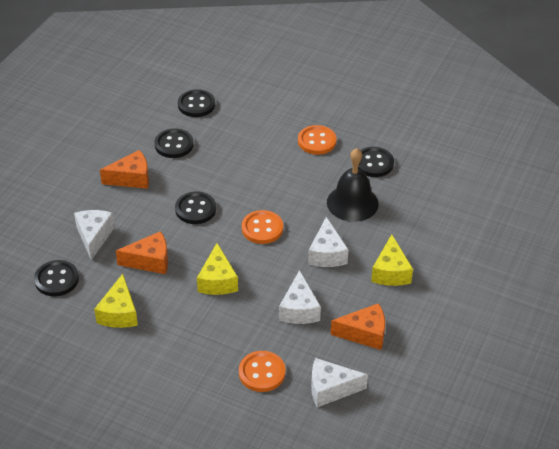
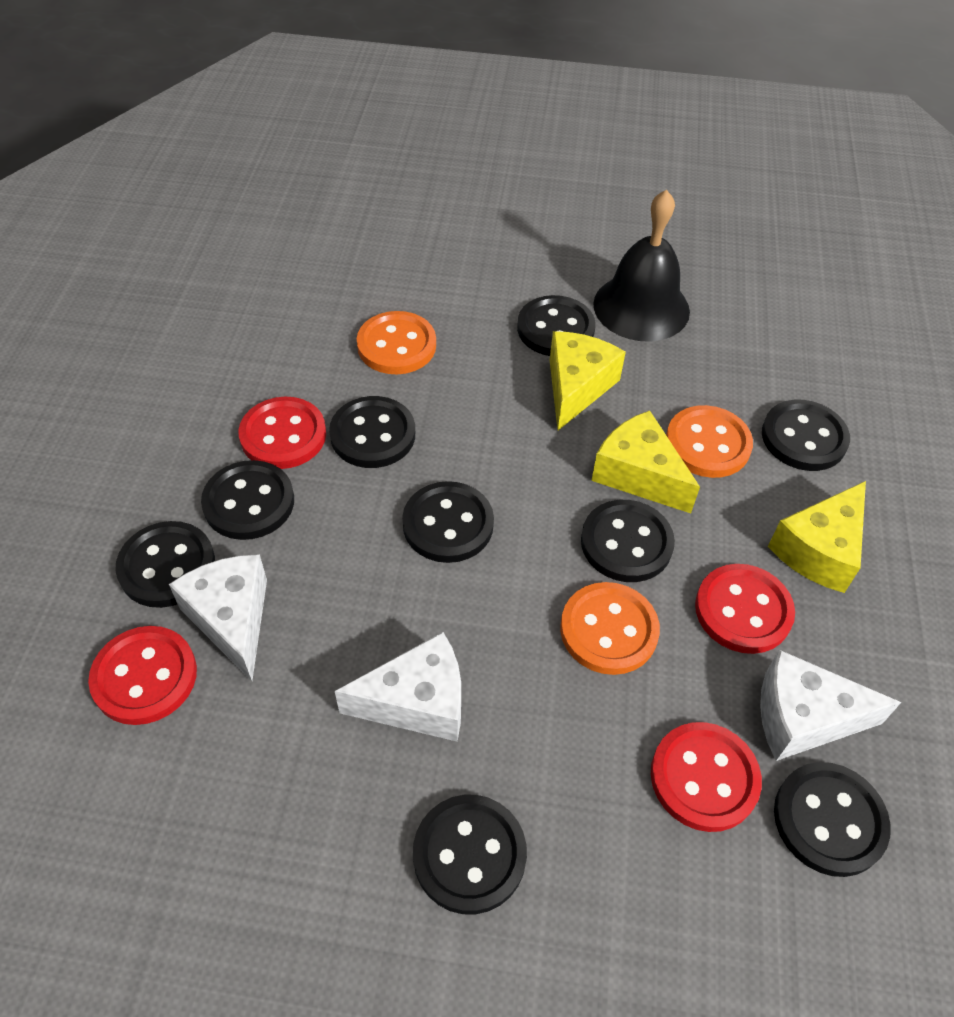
black button: 5 -> 9
orange cheese: 3 -> 0
red button: 0 -> 4
white cheese: 4 -> 3

